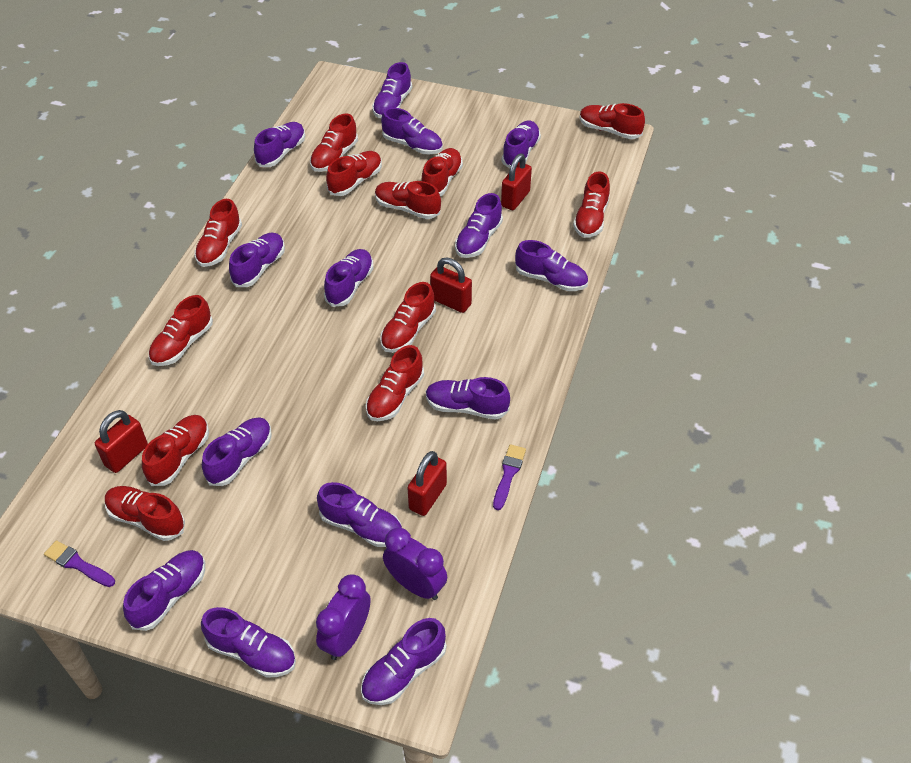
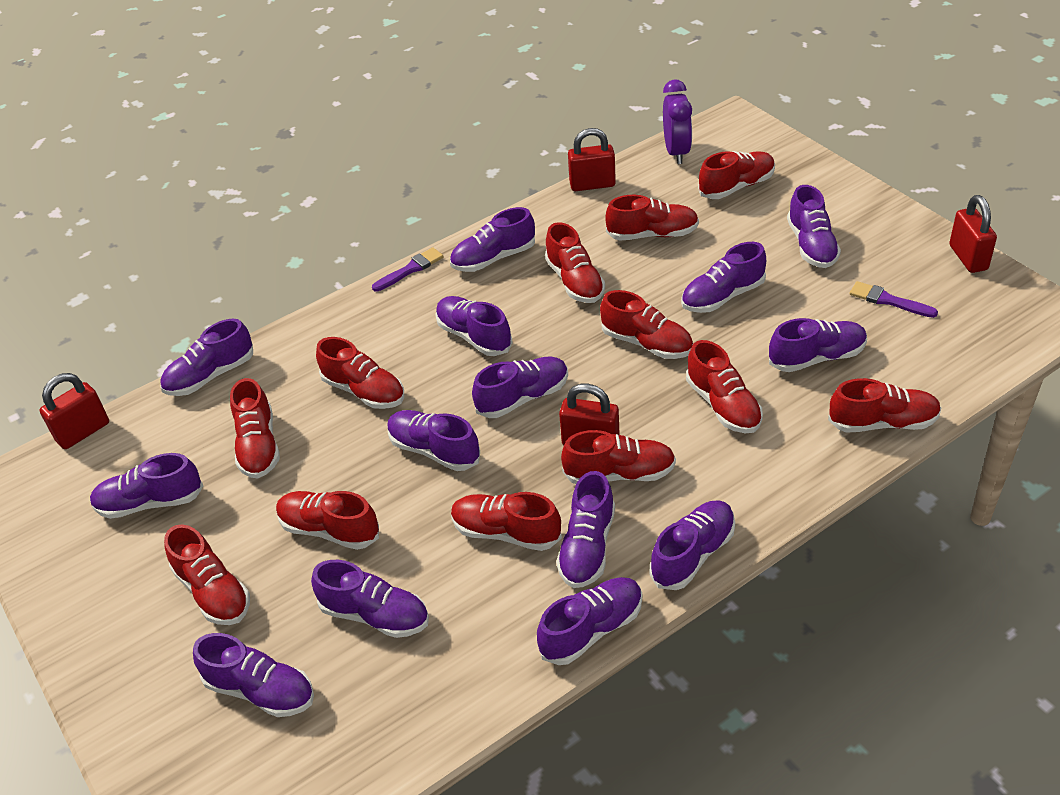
purple clock: 2 -> 1

